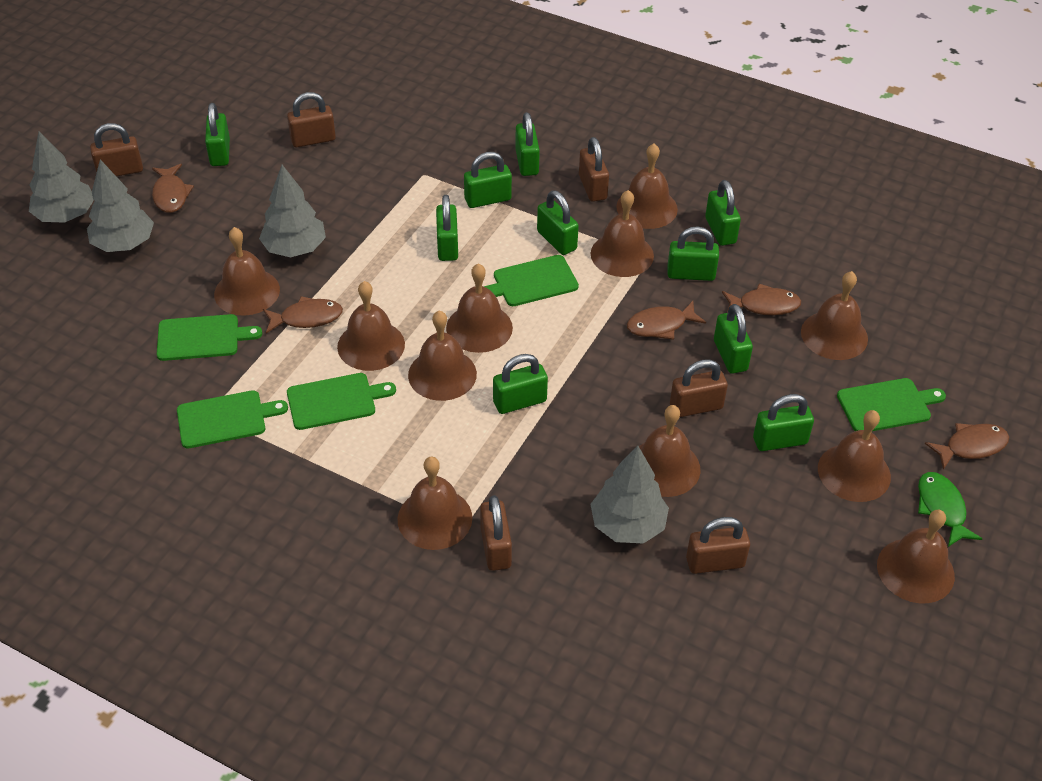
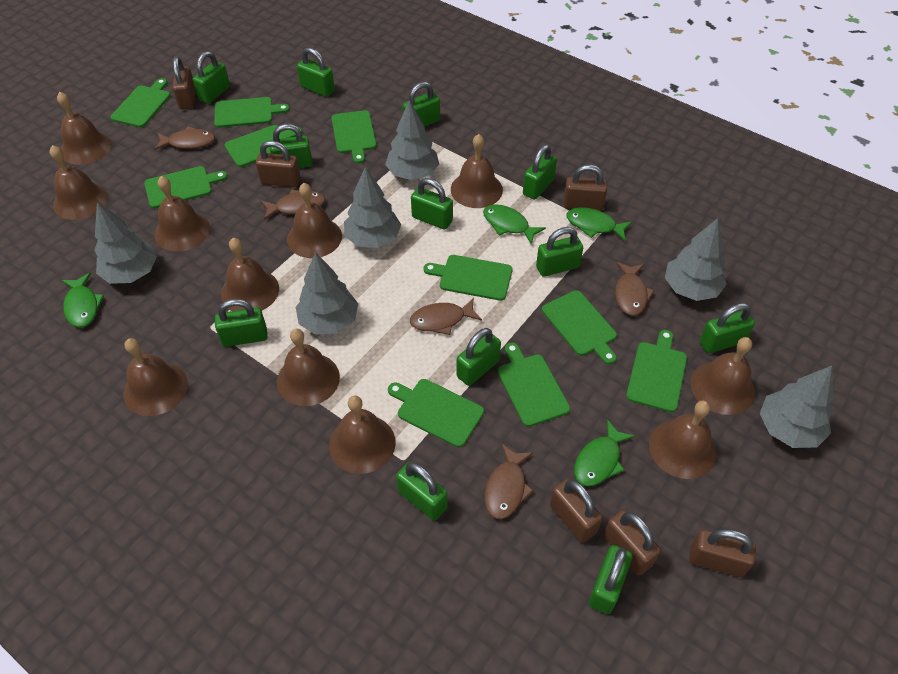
green cutting board: 5 -> 10
green fish: 1 -> 4
green padlock: 10 -> 12
grey tree: 4 -> 6

